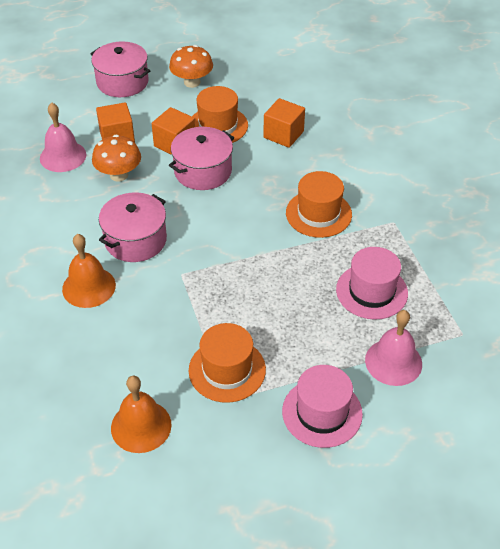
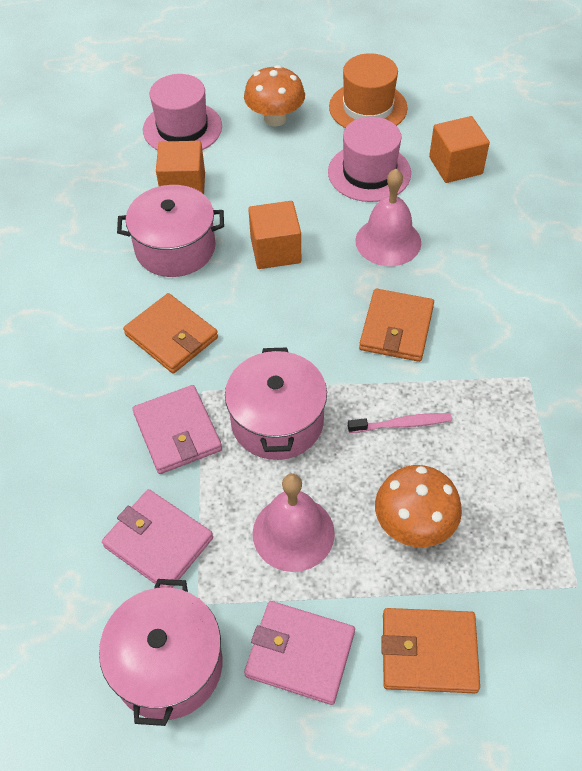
orange bell: 2 -> 0
orange hat: 3 -> 1
orange wallet: 0 -> 3
pink toothbrush: 0 -> 1
pink wallet: 0 -> 3

